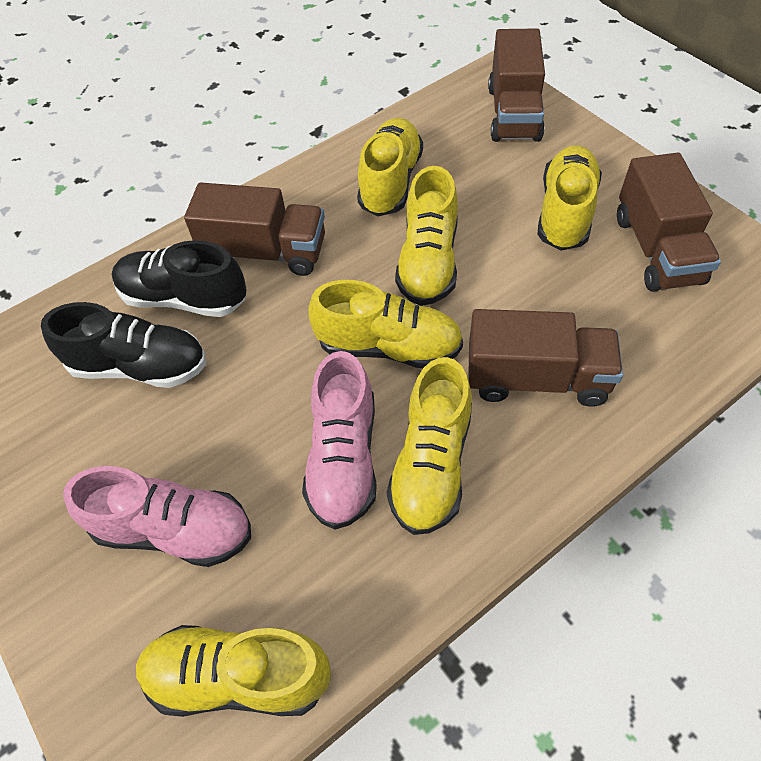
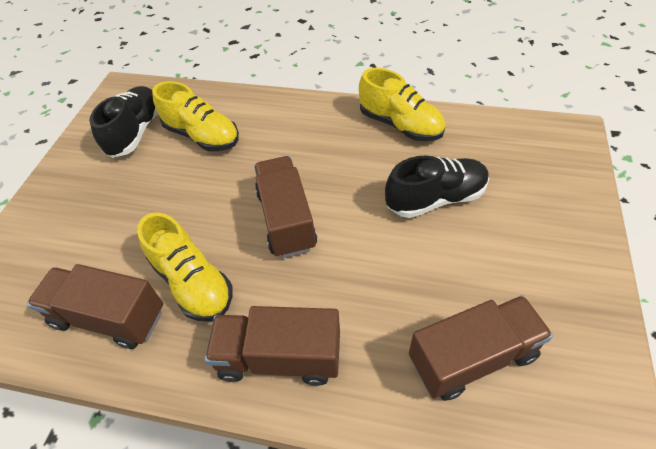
pink shoe: 2 -> 0
yellow shoe: 6 -> 3

